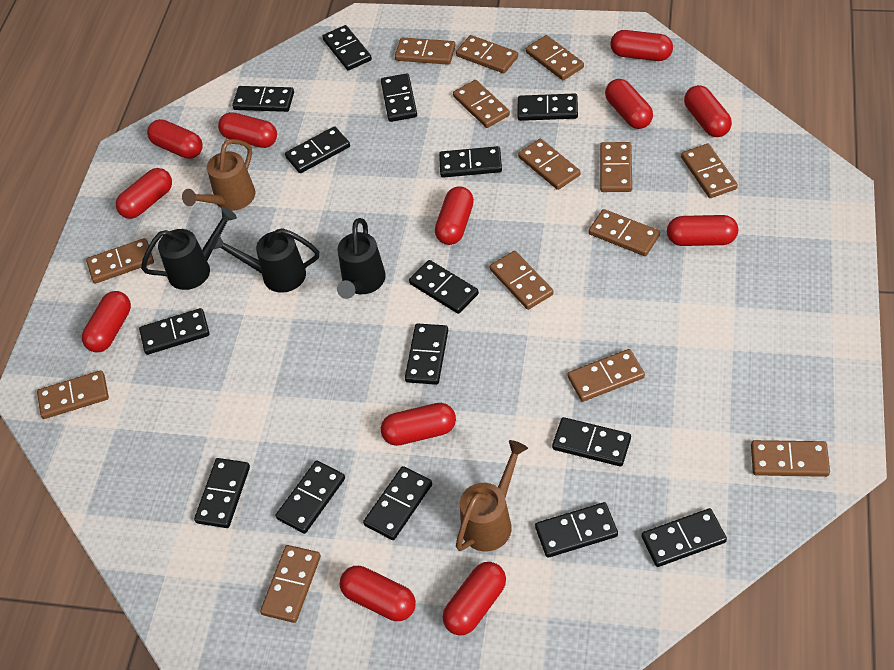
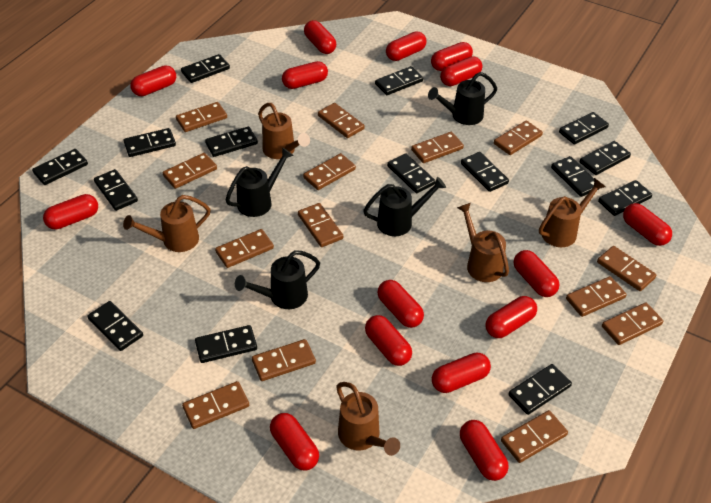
black watering can: 3 -> 4
brown watering can: 2 -> 5
red capsule: 12 -> 15

